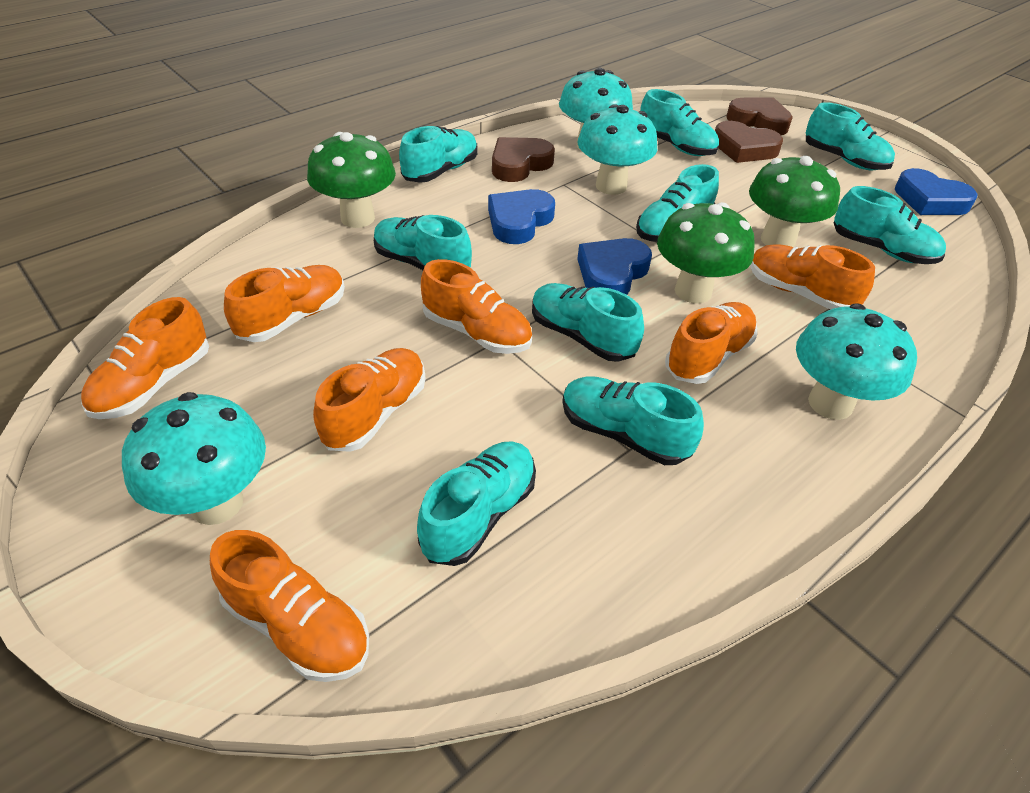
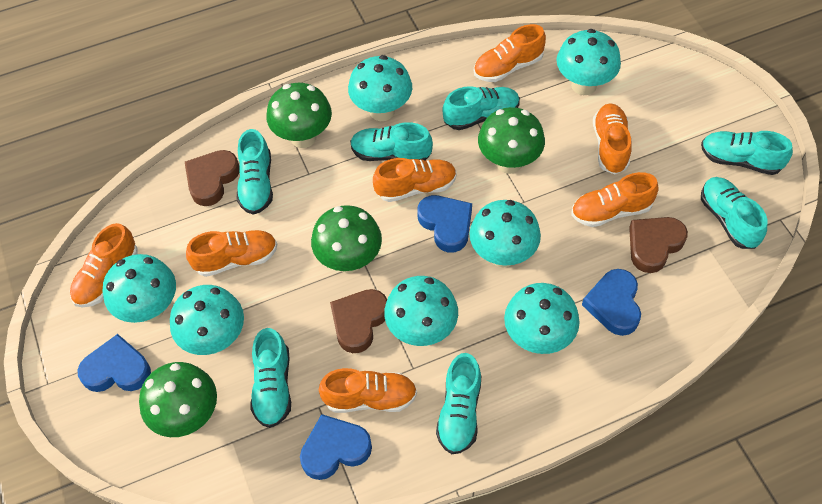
blue heart: 3 -> 4
green mushroom: 3 -> 4
turquoise mushroom: 4 -> 7
turquoise shoe: 9 -> 7

